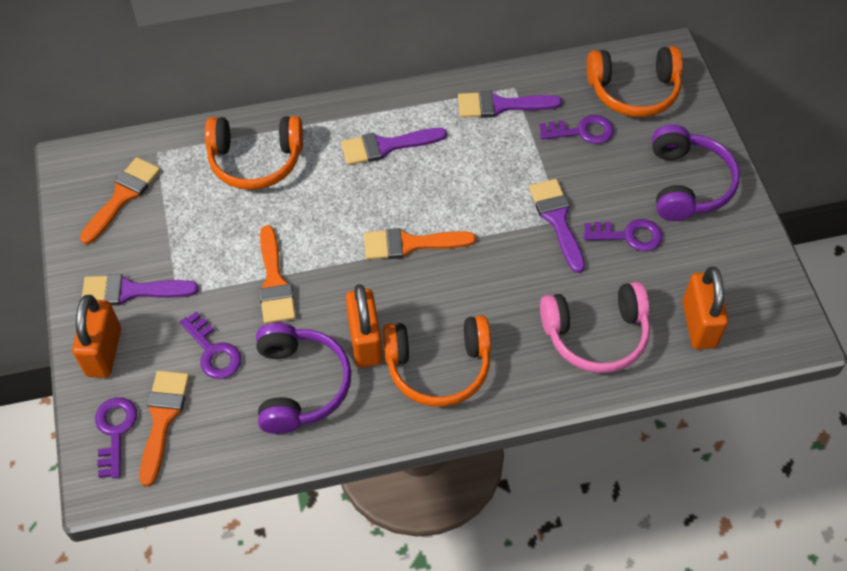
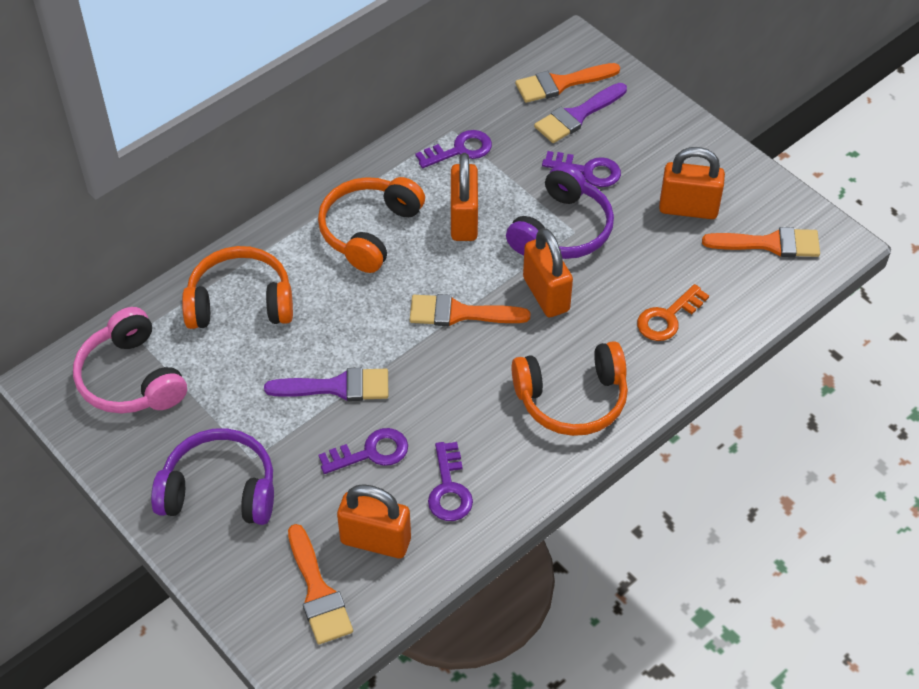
orange key: 0 -> 1
orange padlock: 3 -> 4
purple brush: 4 -> 2

